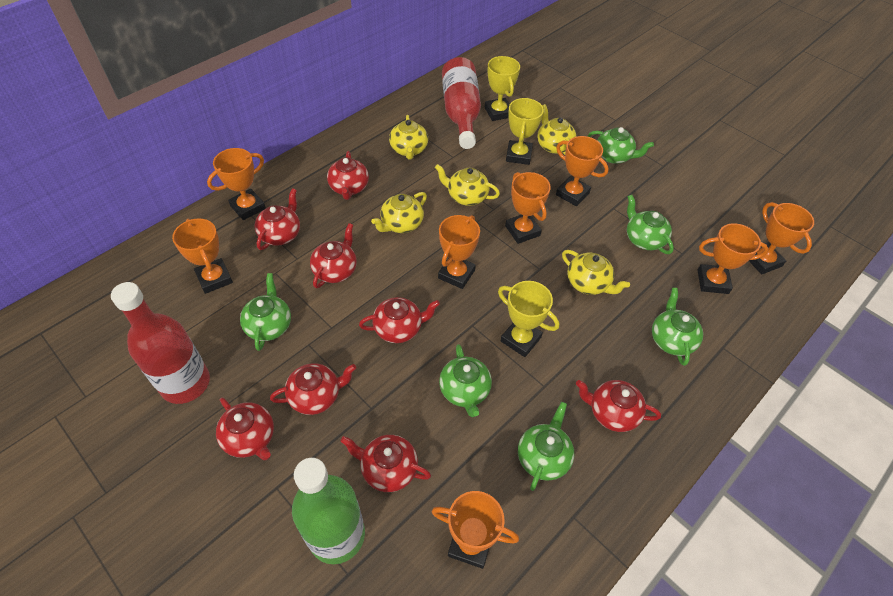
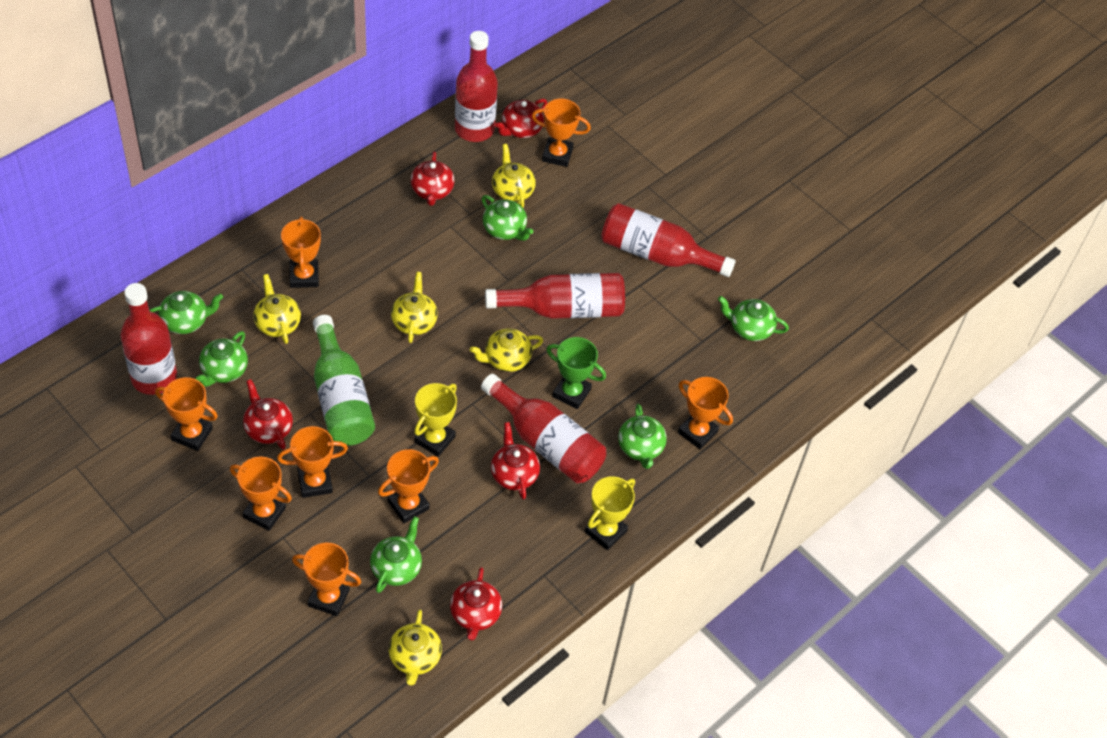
green trophy: 0 -> 1
red bottle: 2 -> 5
red teapot: 8 -> 5
yellow trophy: 3 -> 2

